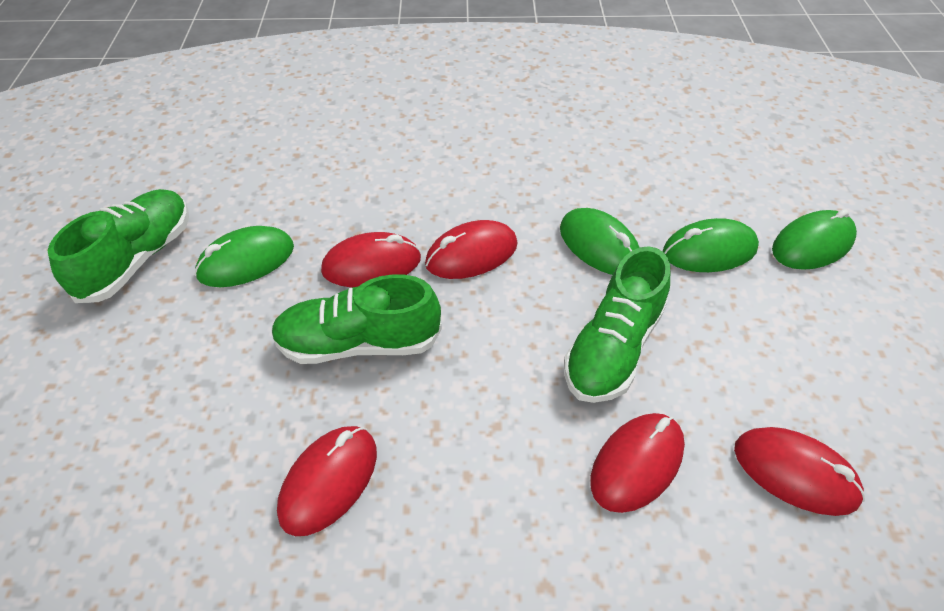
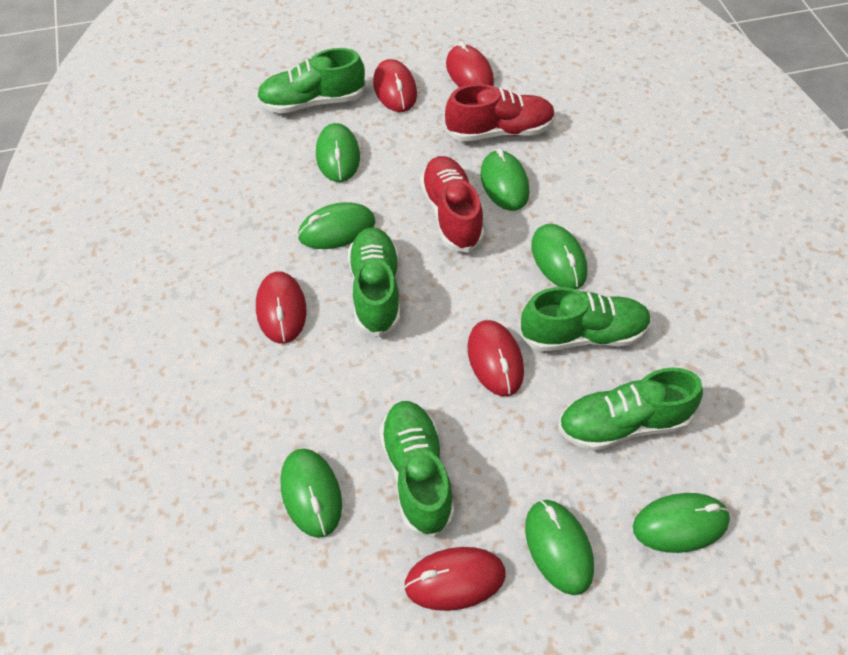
green mouse: 4 -> 7
green shoe: 3 -> 5
red shoe: 0 -> 2

